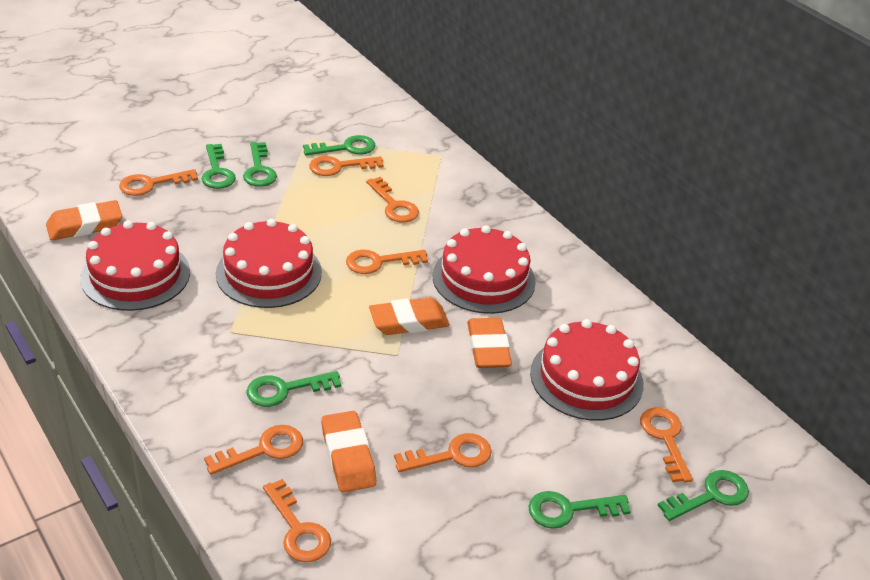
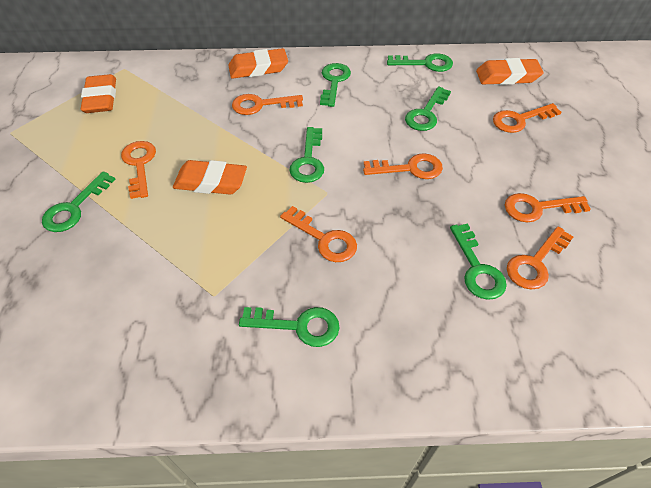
green key: 6 -> 7
orange key: 8 -> 7
red cake: 4 -> 0

